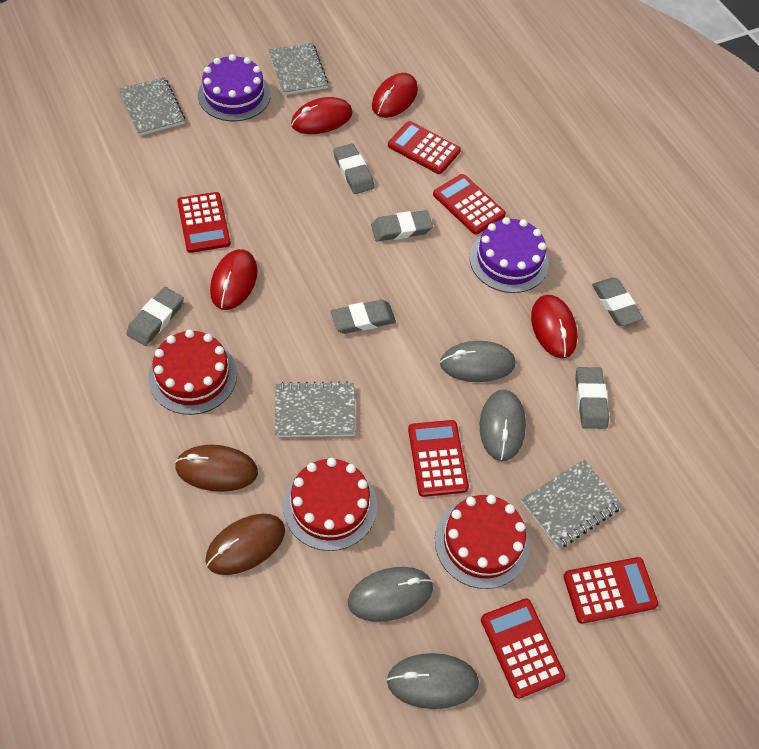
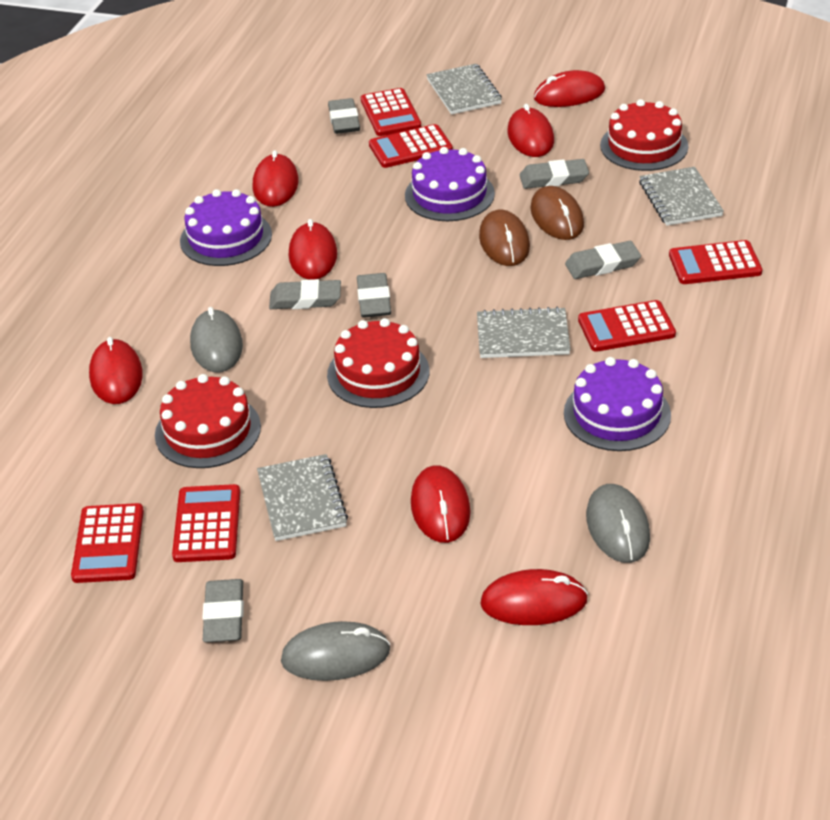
grey mouse: 4 -> 3
purple cake: 2 -> 3
red mouse: 4 -> 7

